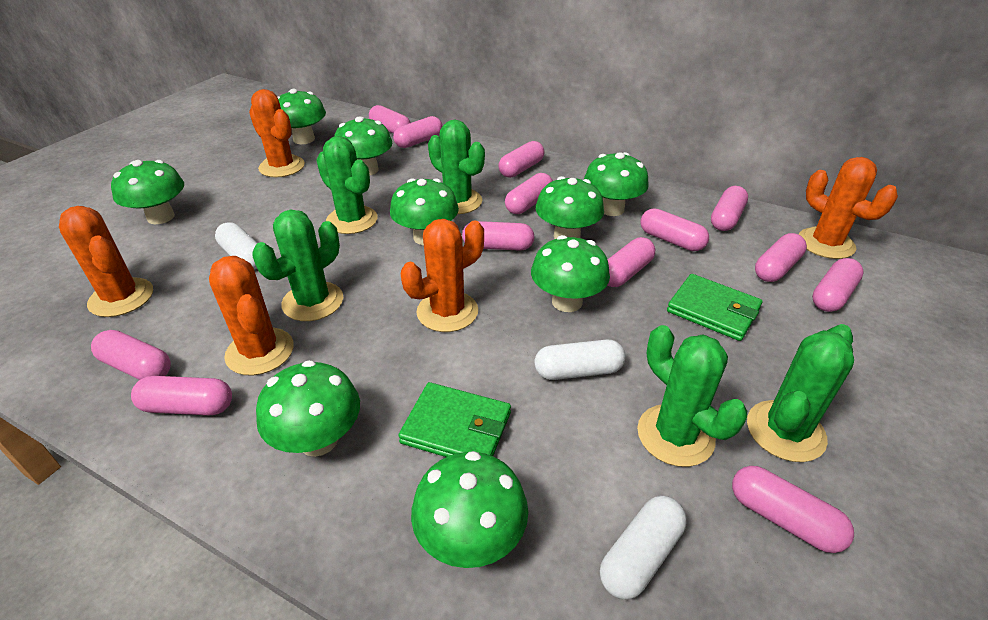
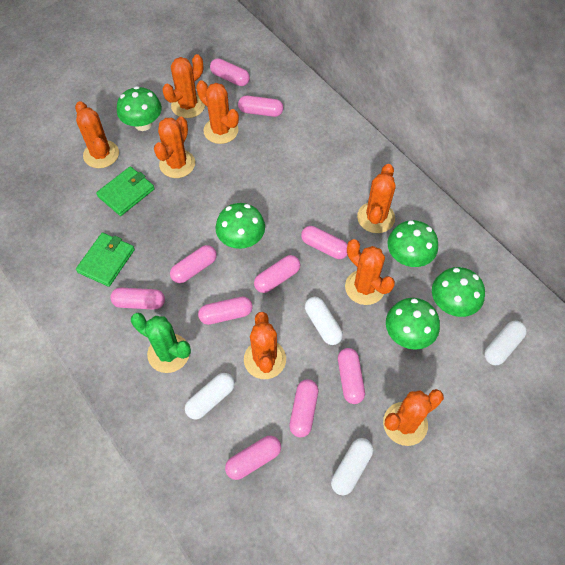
green cactus: 5 -> 1
green mushroom: 9 -> 5
orange cactus: 5 -> 8
pink capsule: 13 -> 10
white capsule: 3 -> 4

